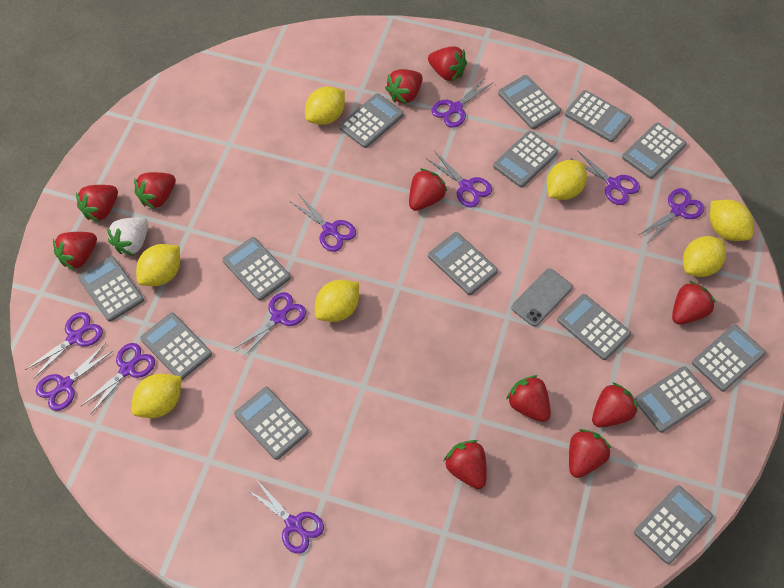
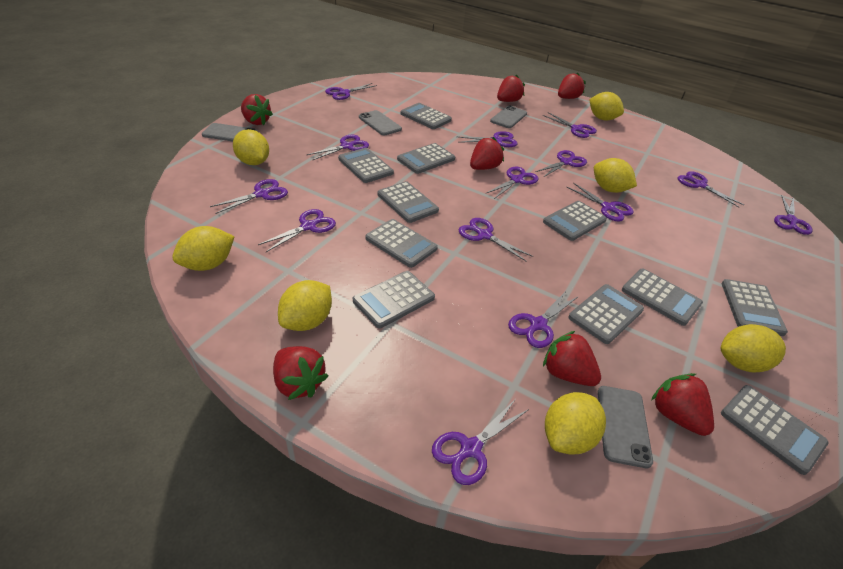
grey calculator: 14 -> 11
grey phone: 1 -> 4
purple scissors: 10 -> 14
red strawberry: 11 -> 7
white strawberry: 1 -> 0

